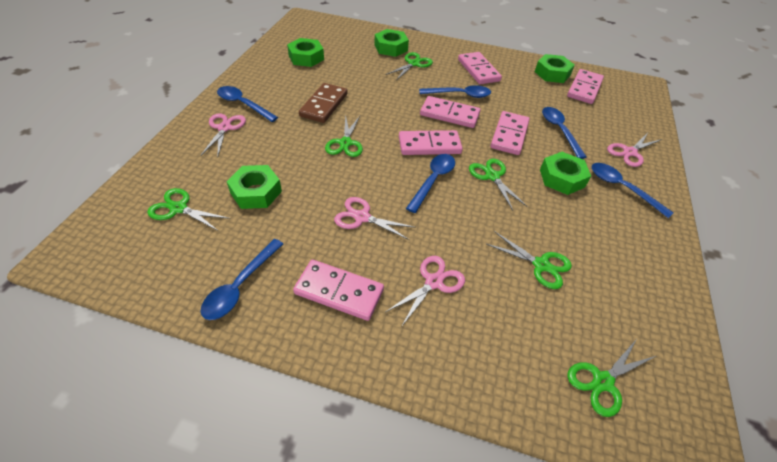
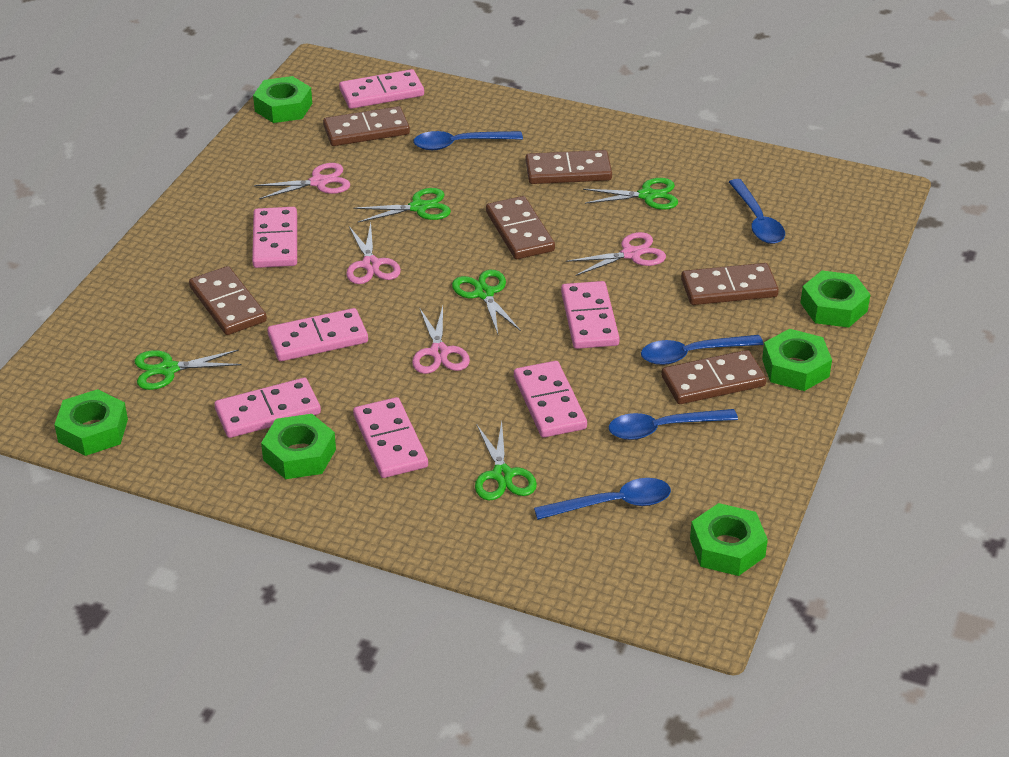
blue spoon: 6 -> 5
brown domino: 1 -> 6
green nut: 5 -> 6
green scissors: 6 -> 5
pink domino: 6 -> 7

